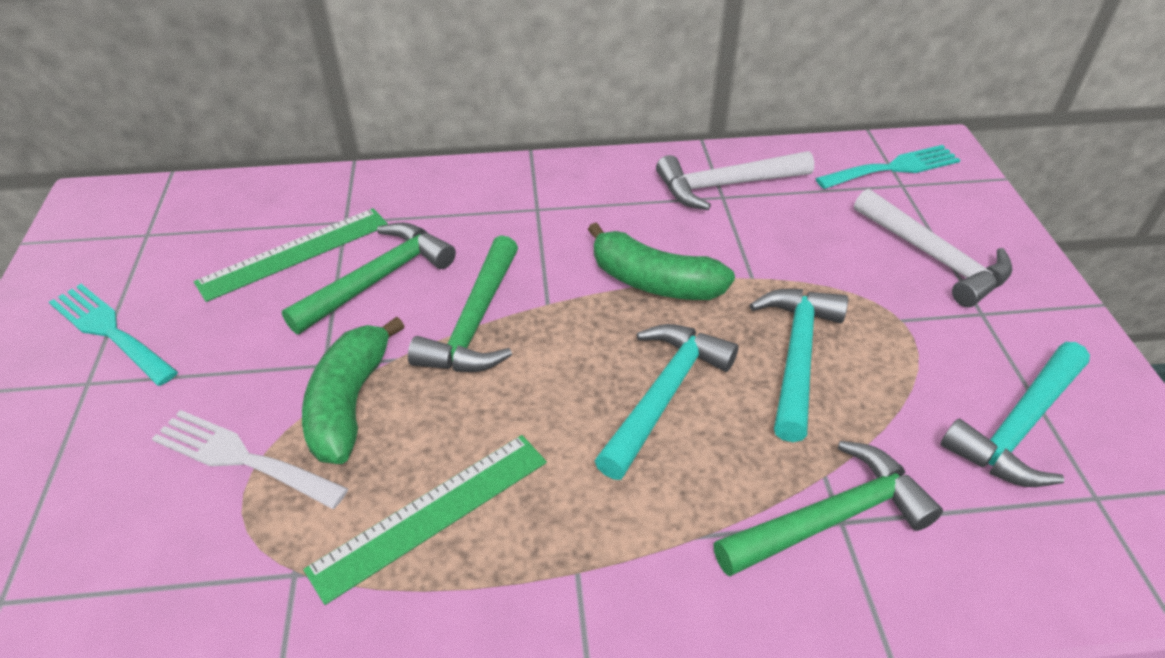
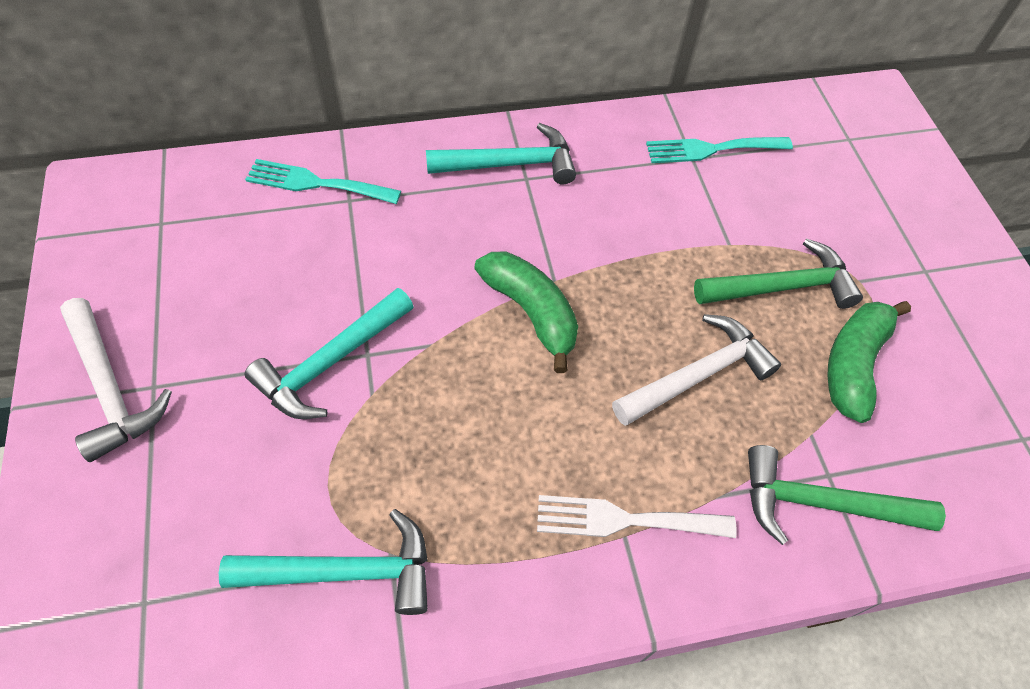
green hammer: 3 -> 2
green ruler: 2 -> 0

